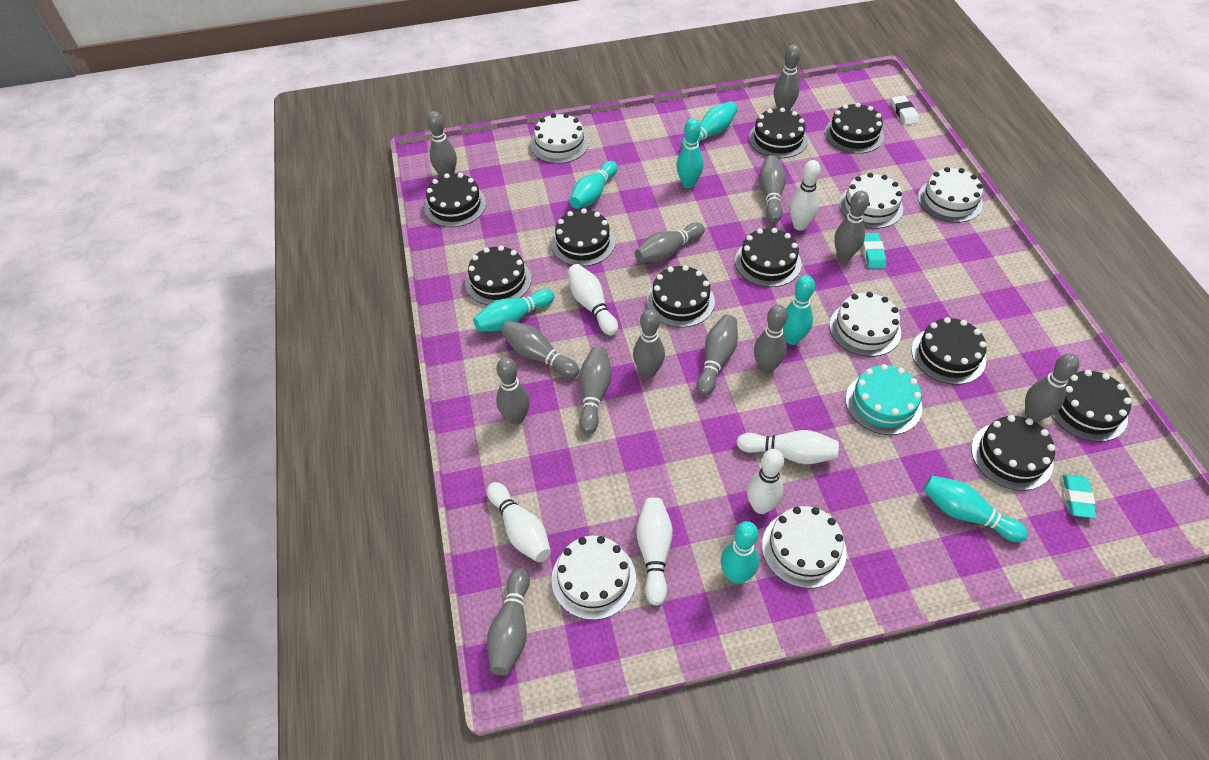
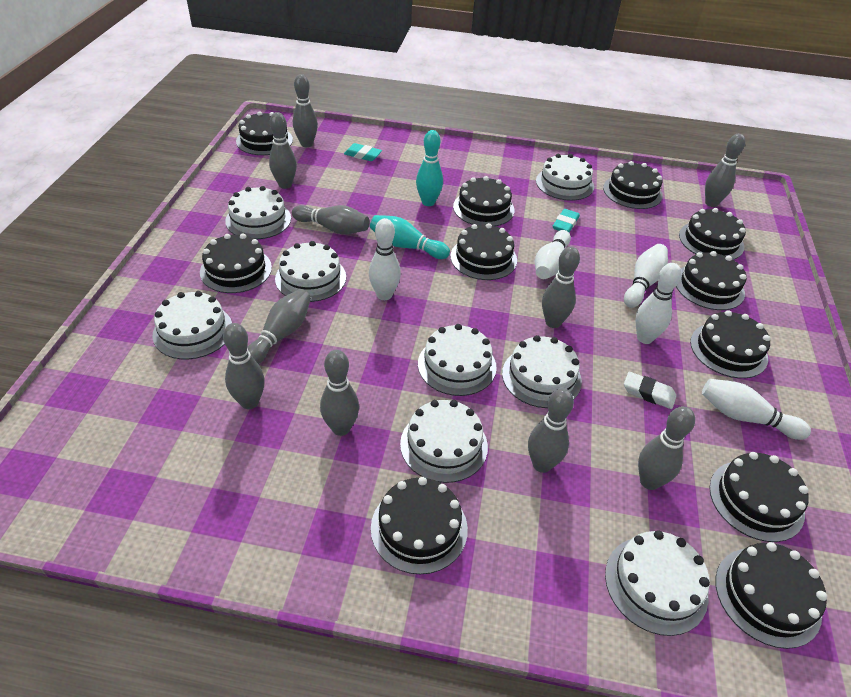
black cake: 10 -> 11
grey bowling pin: 13 -> 10
turquoise bowling pin: 7 -> 2
turquoise cake: 1 -> 0
white bowling pin: 6 -> 5
white cake: 6 -> 8

